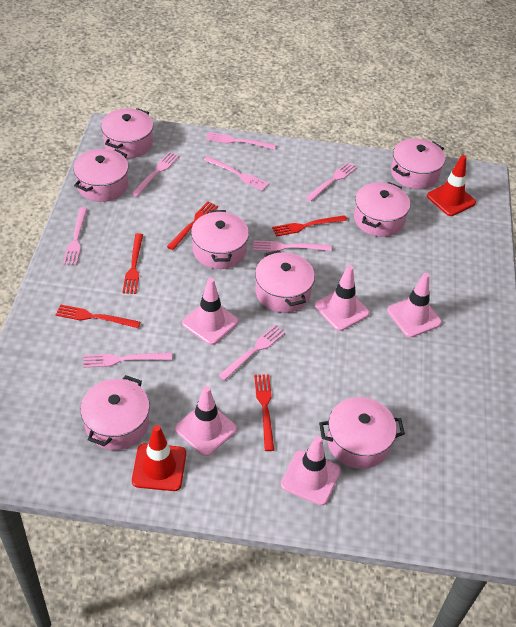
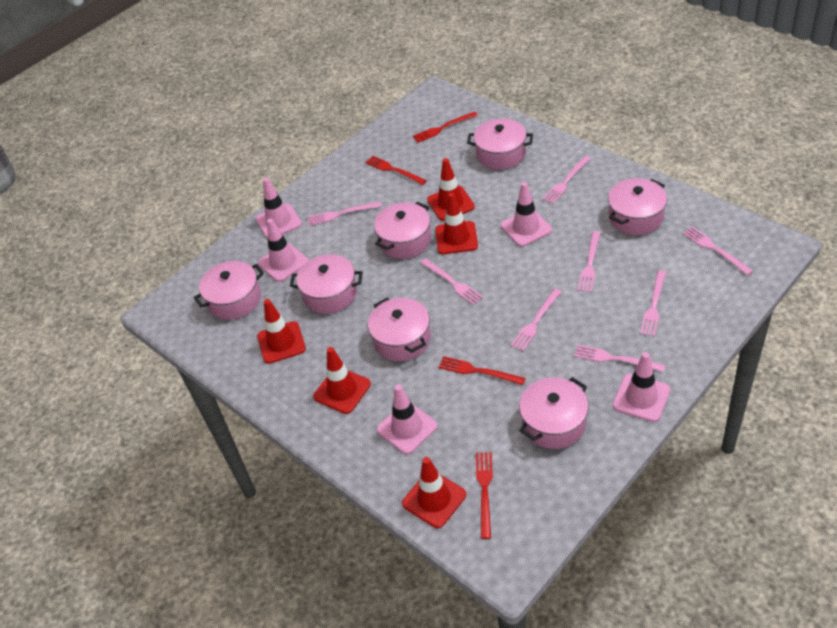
pink pot: 8 -> 7
red fork: 5 -> 4
red traffic cone: 2 -> 5

